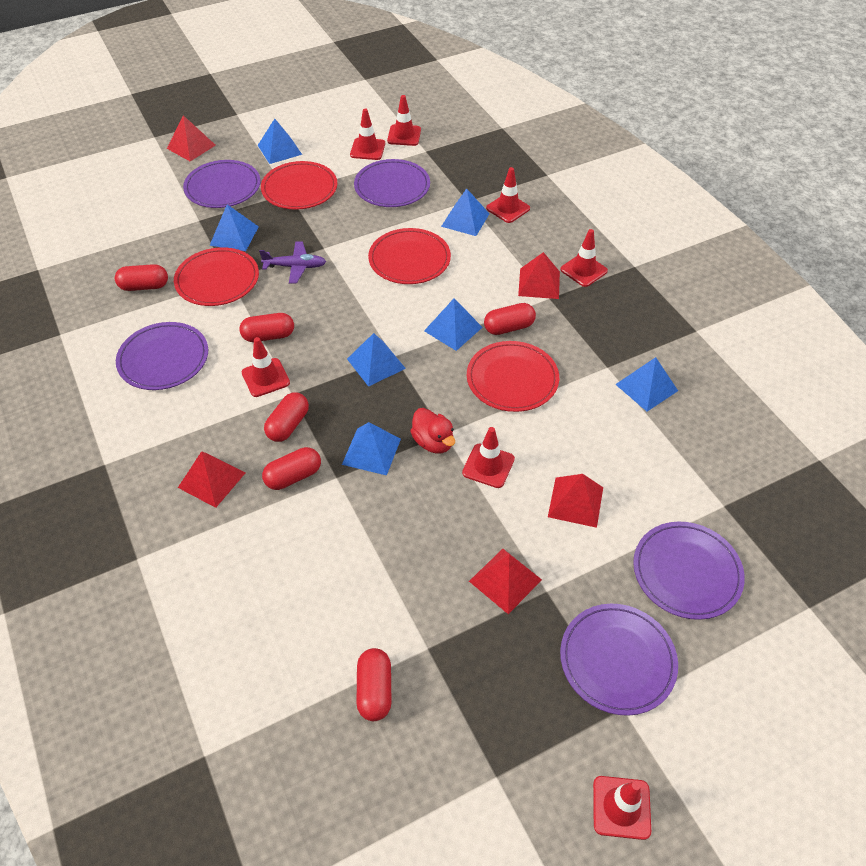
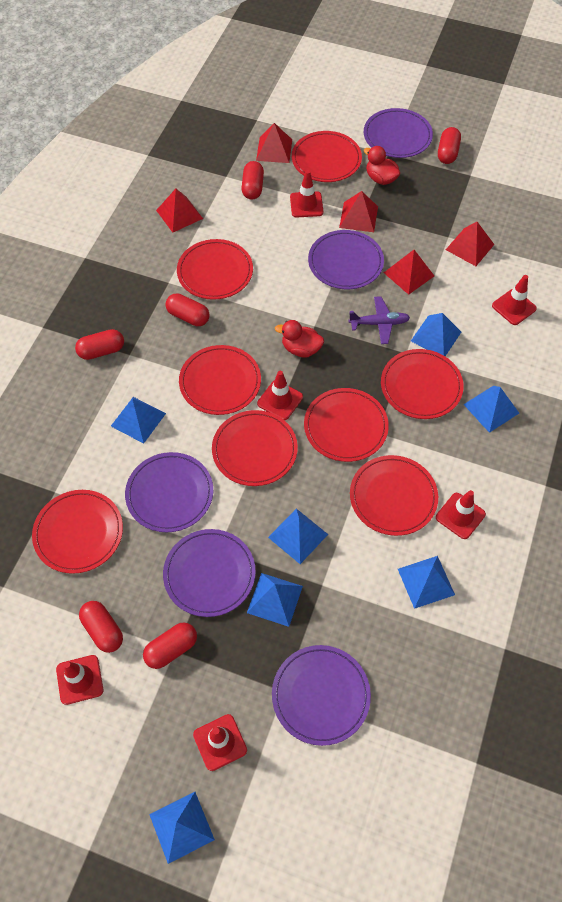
red duck: 1 -> 2
red plate: 4 -> 8
red traffic cone: 7 -> 6

